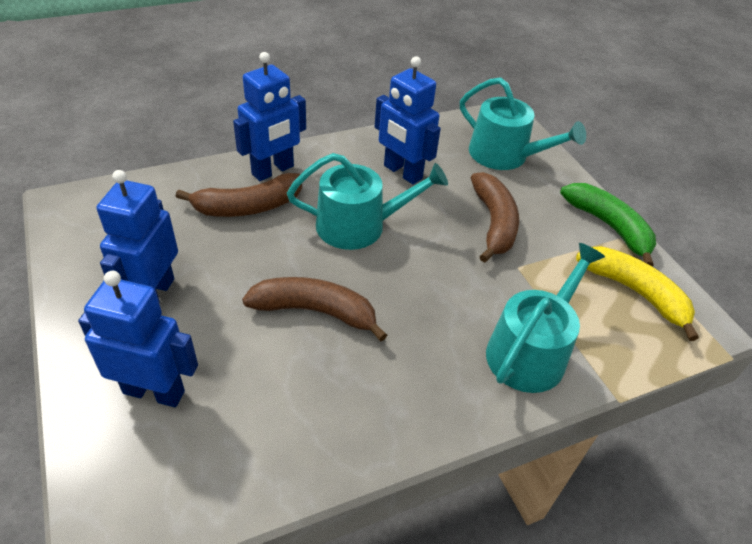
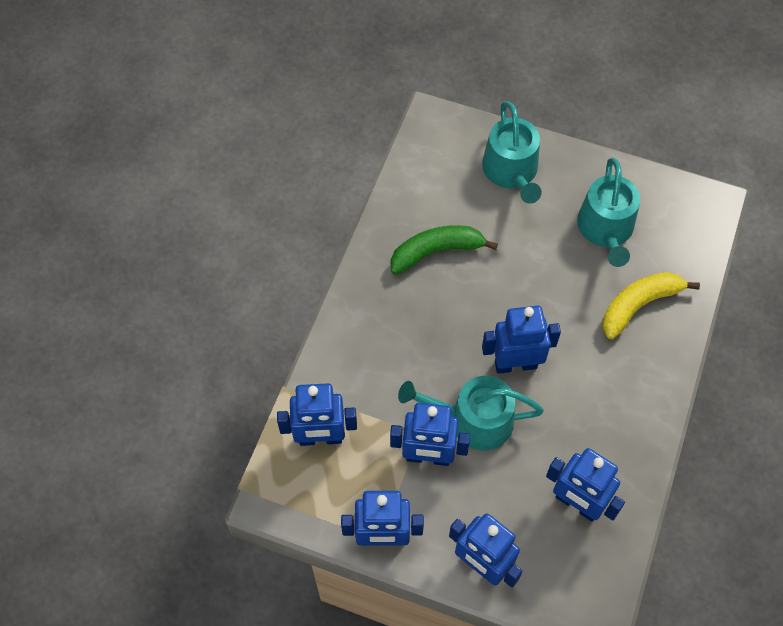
blue robot: 4 -> 6
brown banana: 3 -> 0

